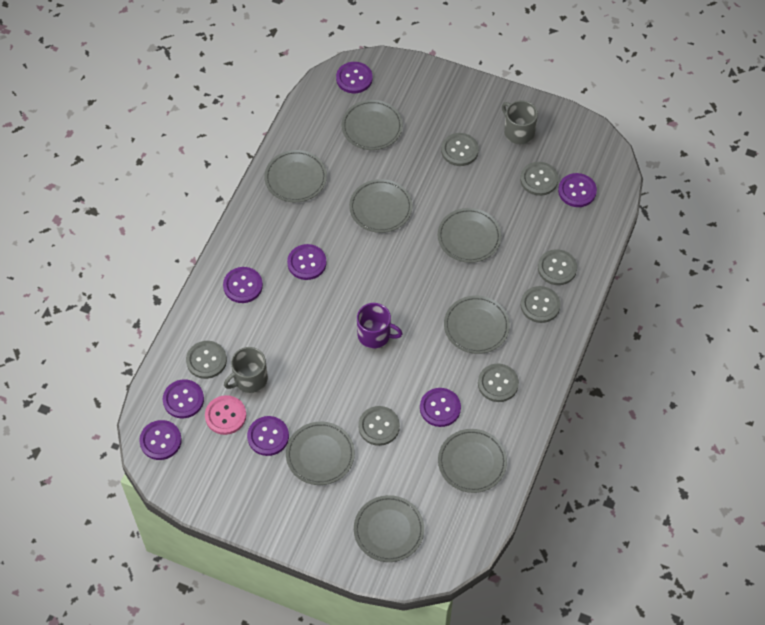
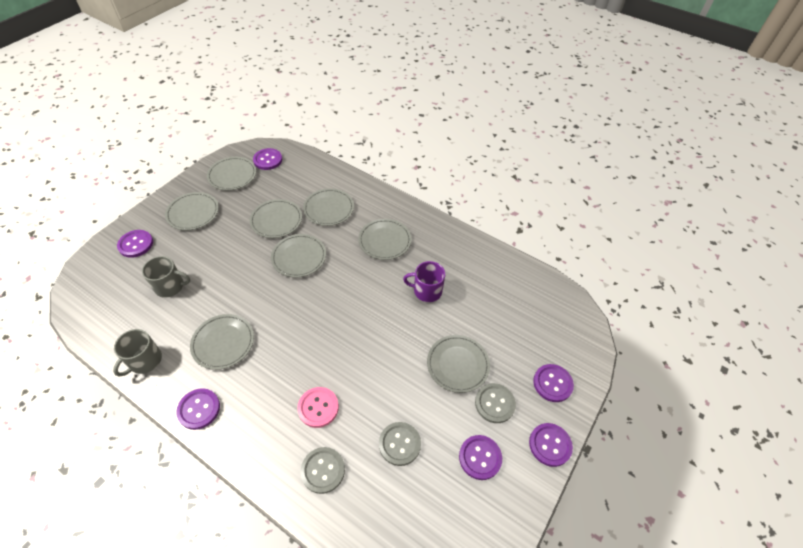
grey button: 7 -> 3
purple button: 8 -> 6

